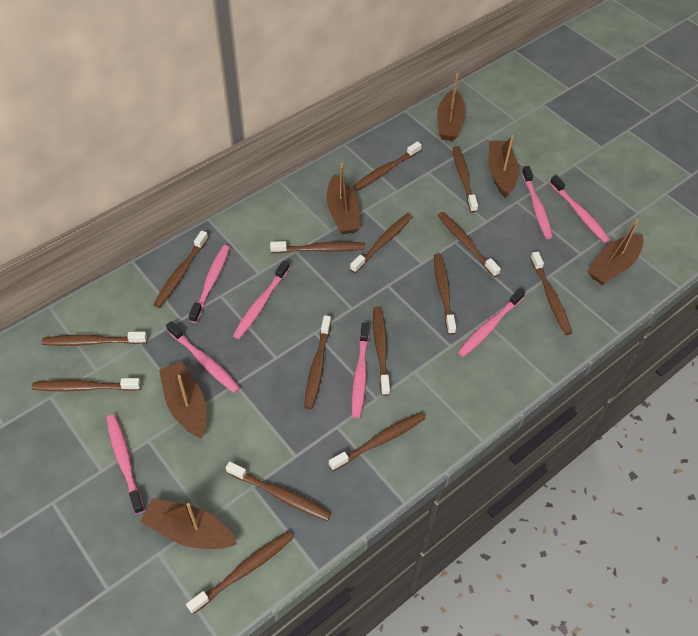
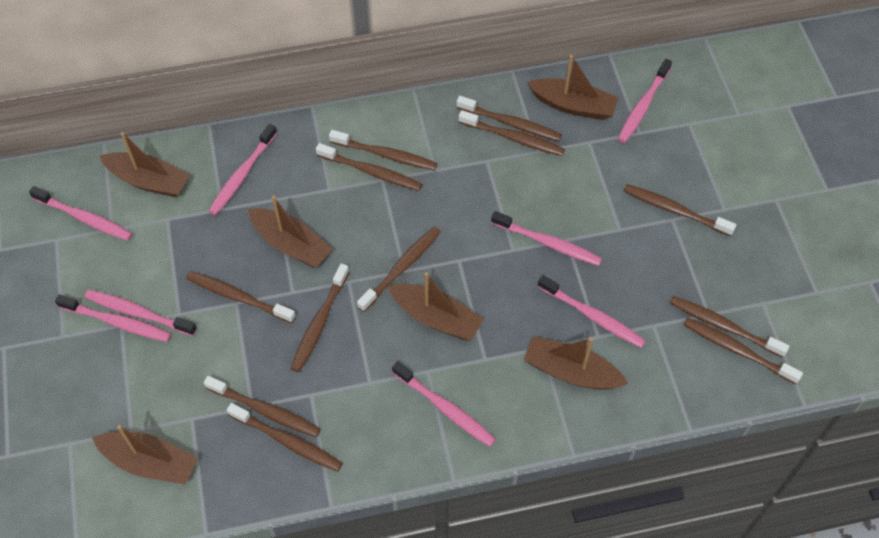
brown toothbrush: 15 -> 12

